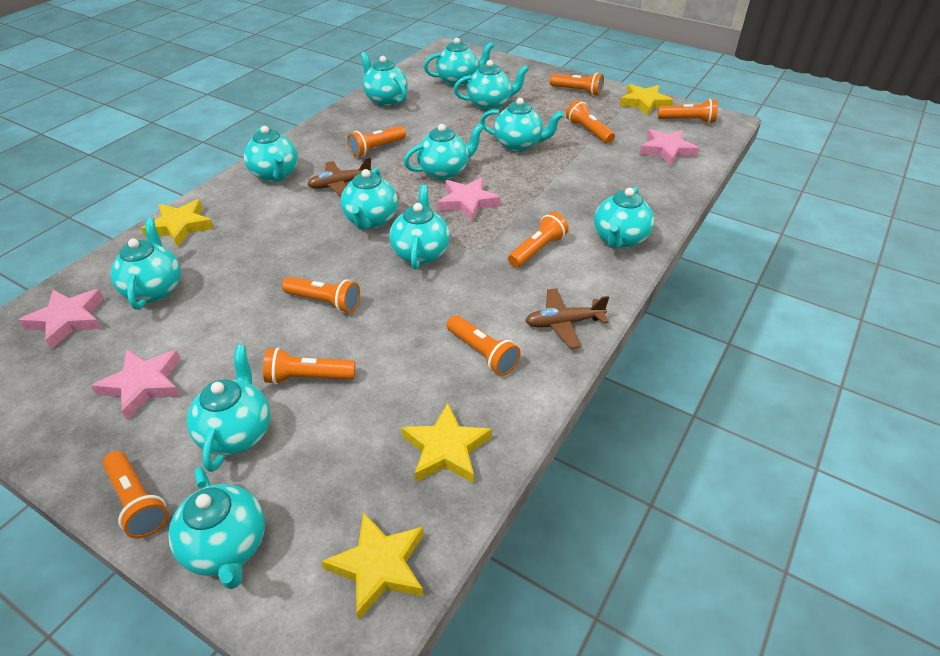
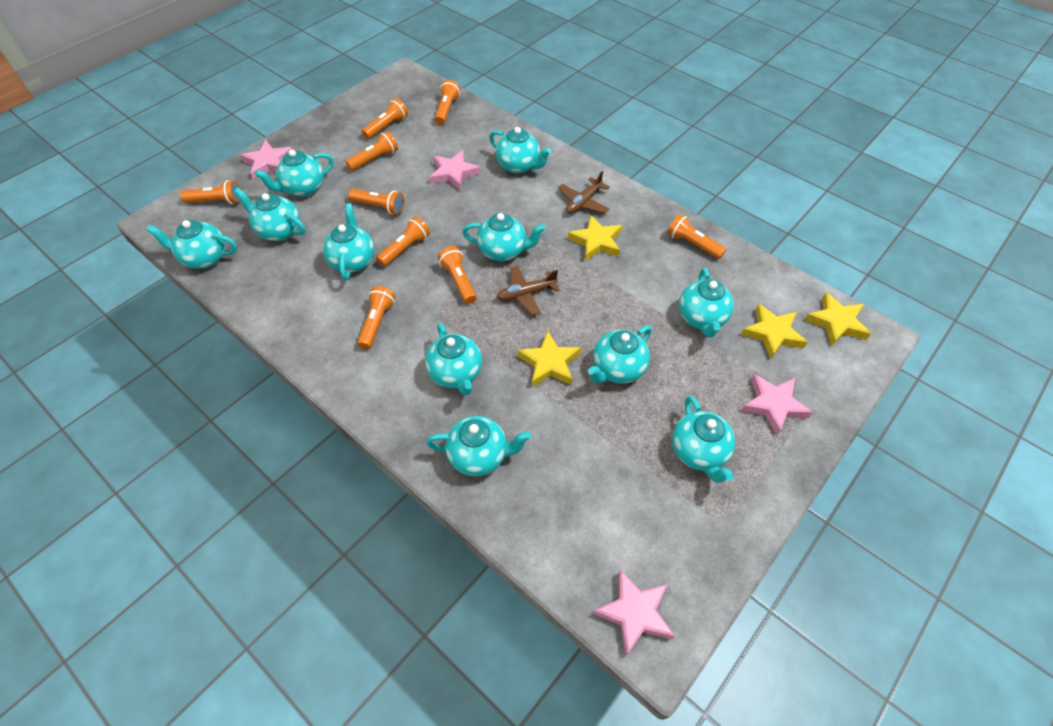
turquoise teapot: 12 -> 11

